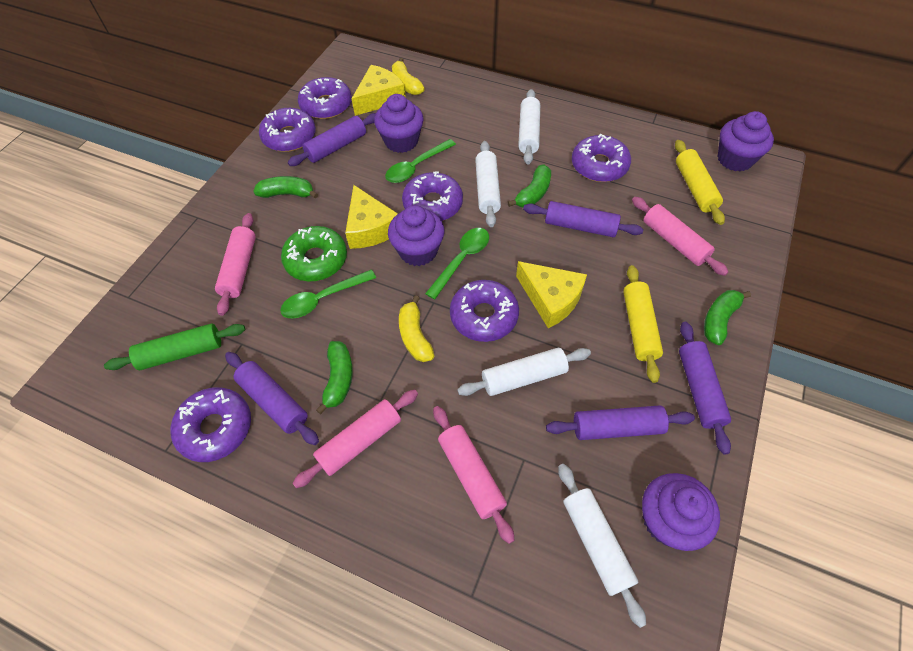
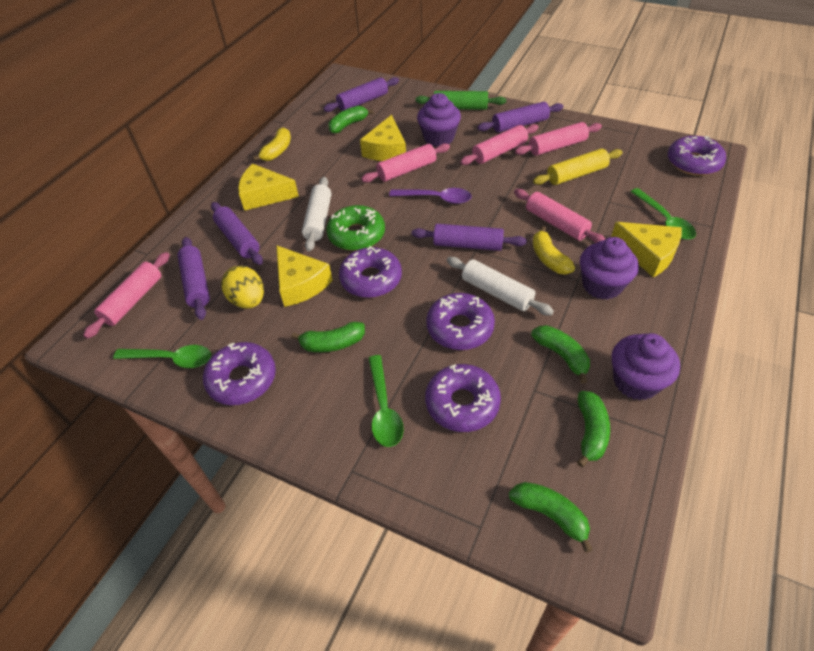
green banana: 4 -> 5
pink rolling pin: 4 -> 5
purple cupcake: 4 -> 3
purple donut: 6 -> 5
purple spoon: 0 -> 1
white rolling pin: 4 -> 2
yellow cheese: 3 -> 4
yellow egg: 0 -> 1
yellow rolling pin: 2 -> 1

